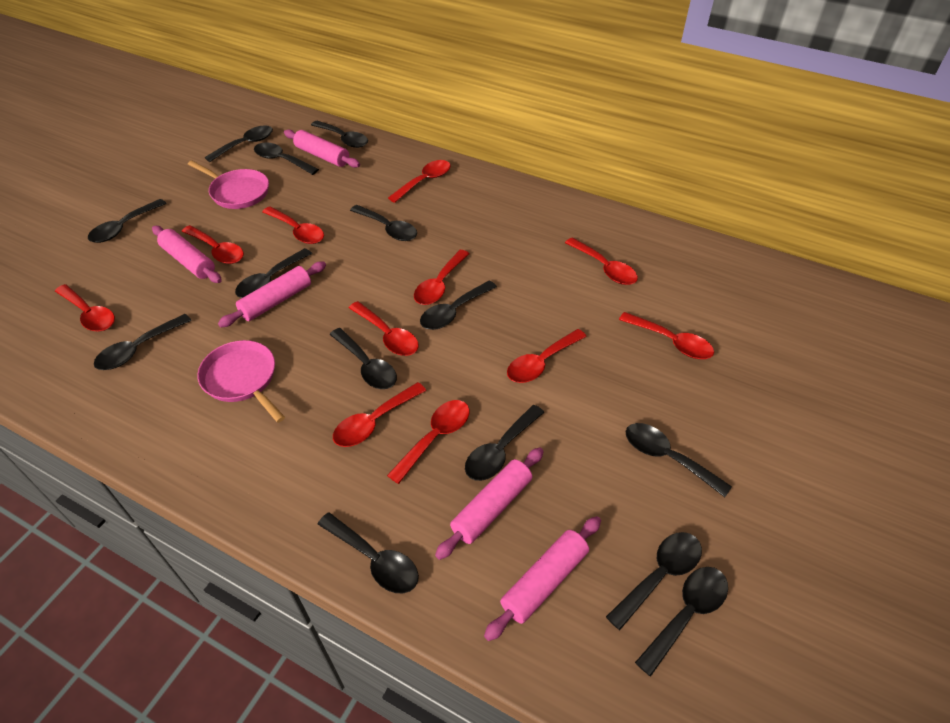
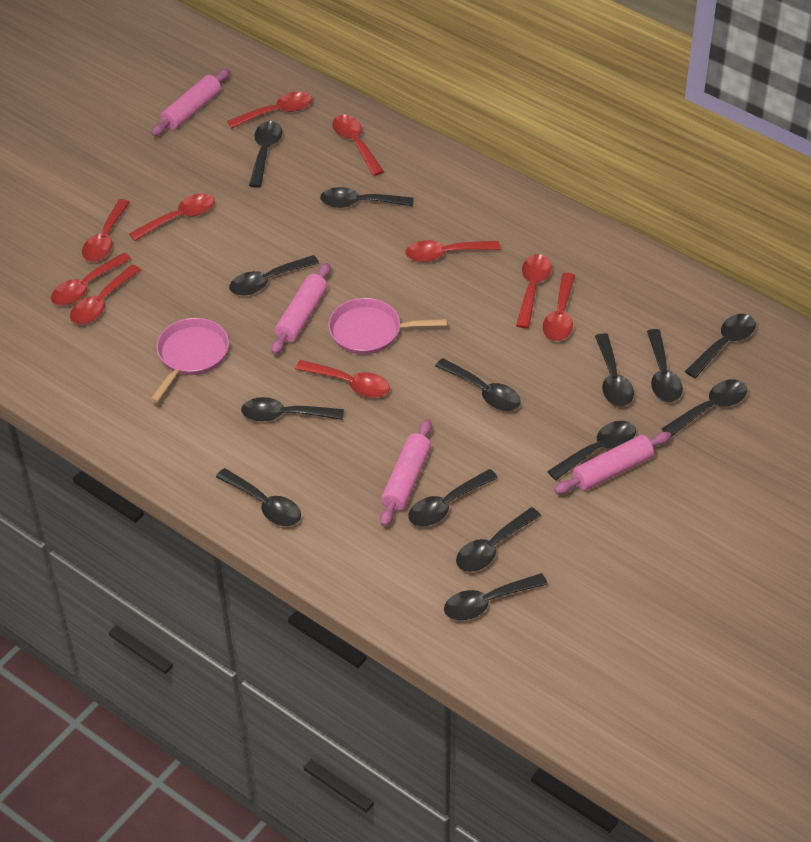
pink rolling pin: 5 -> 4
red spoon: 11 -> 10

